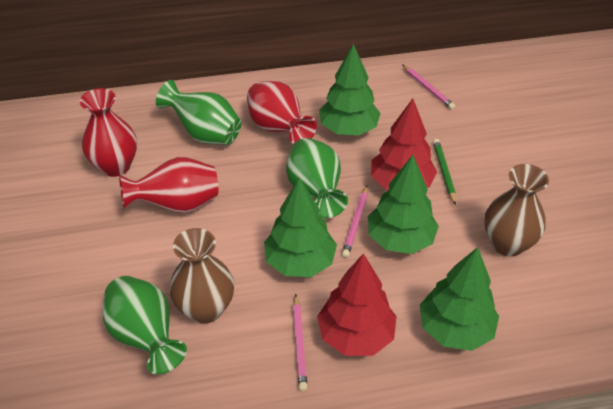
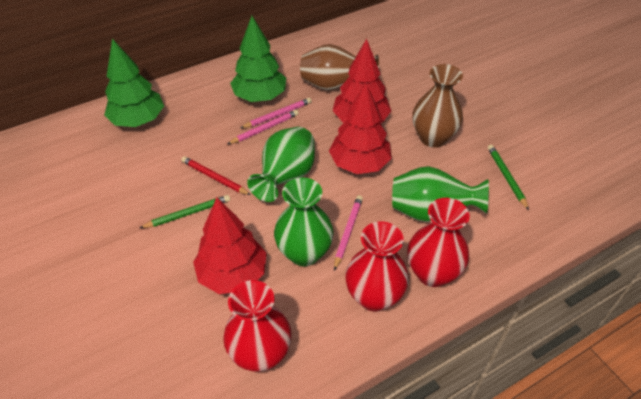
green pencil: 1 -> 2
green tree: 4 -> 2
red pencil: 0 -> 1
red tree: 2 -> 3

